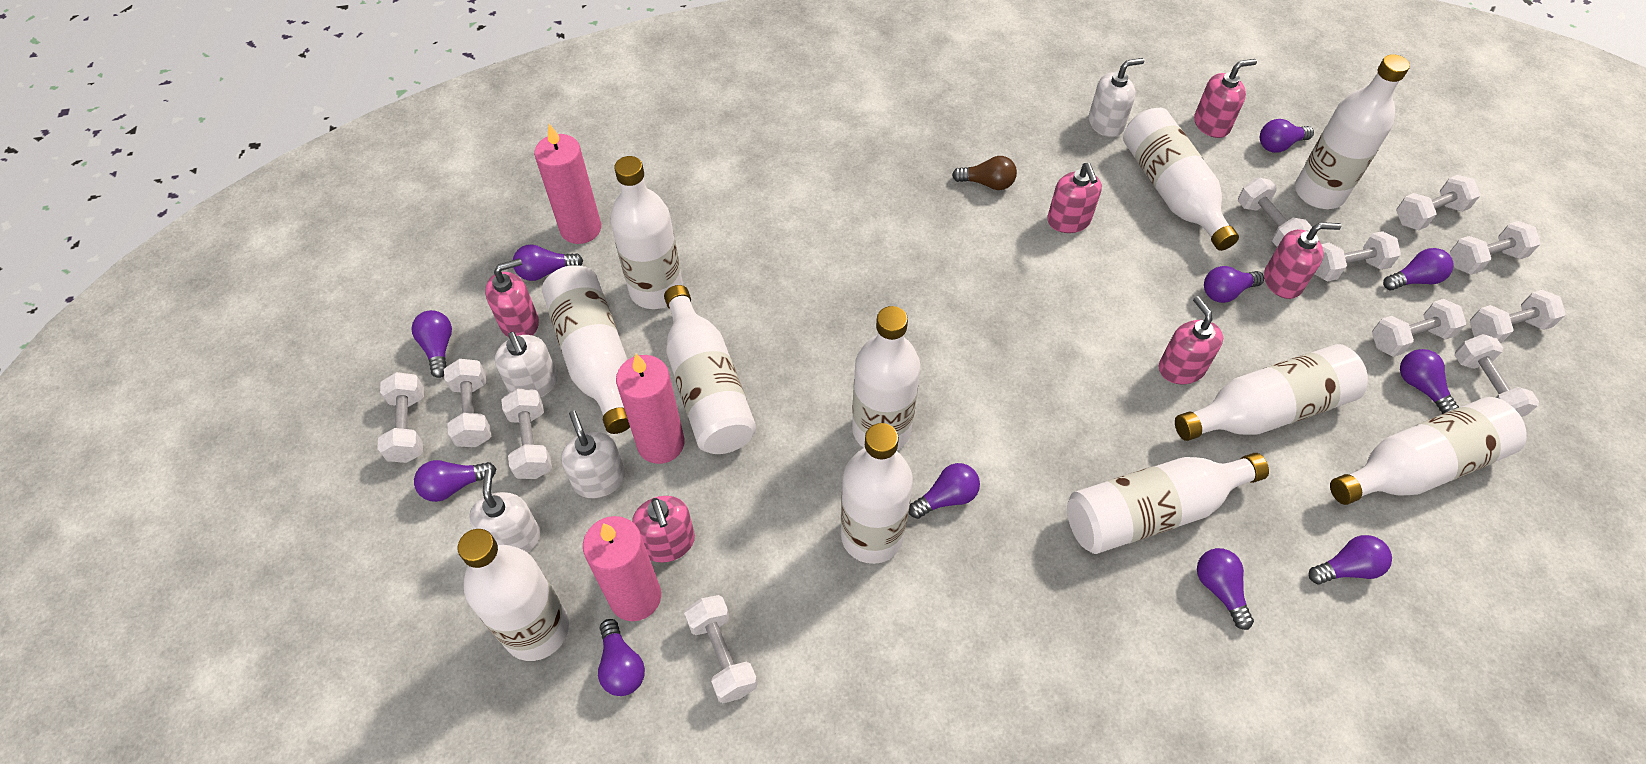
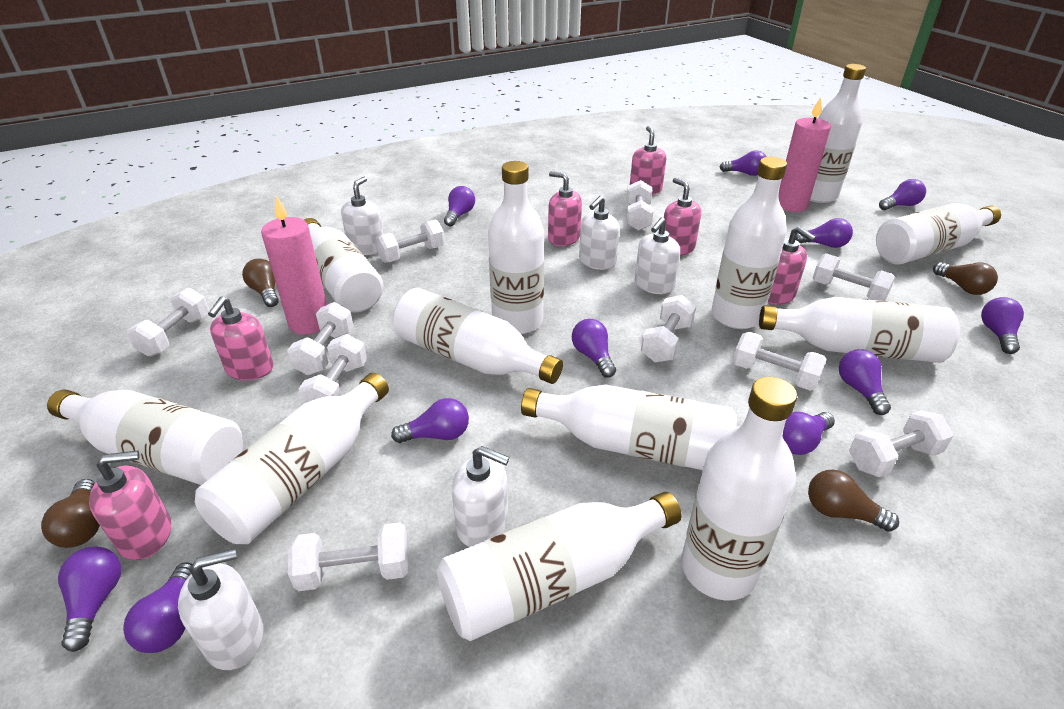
brown light bulb: 1 -> 4
pink candle: 3 -> 2
white bottle: 11 -> 12
white dumbbell: 11 -> 10
white soap dispenser: 4 -> 5

